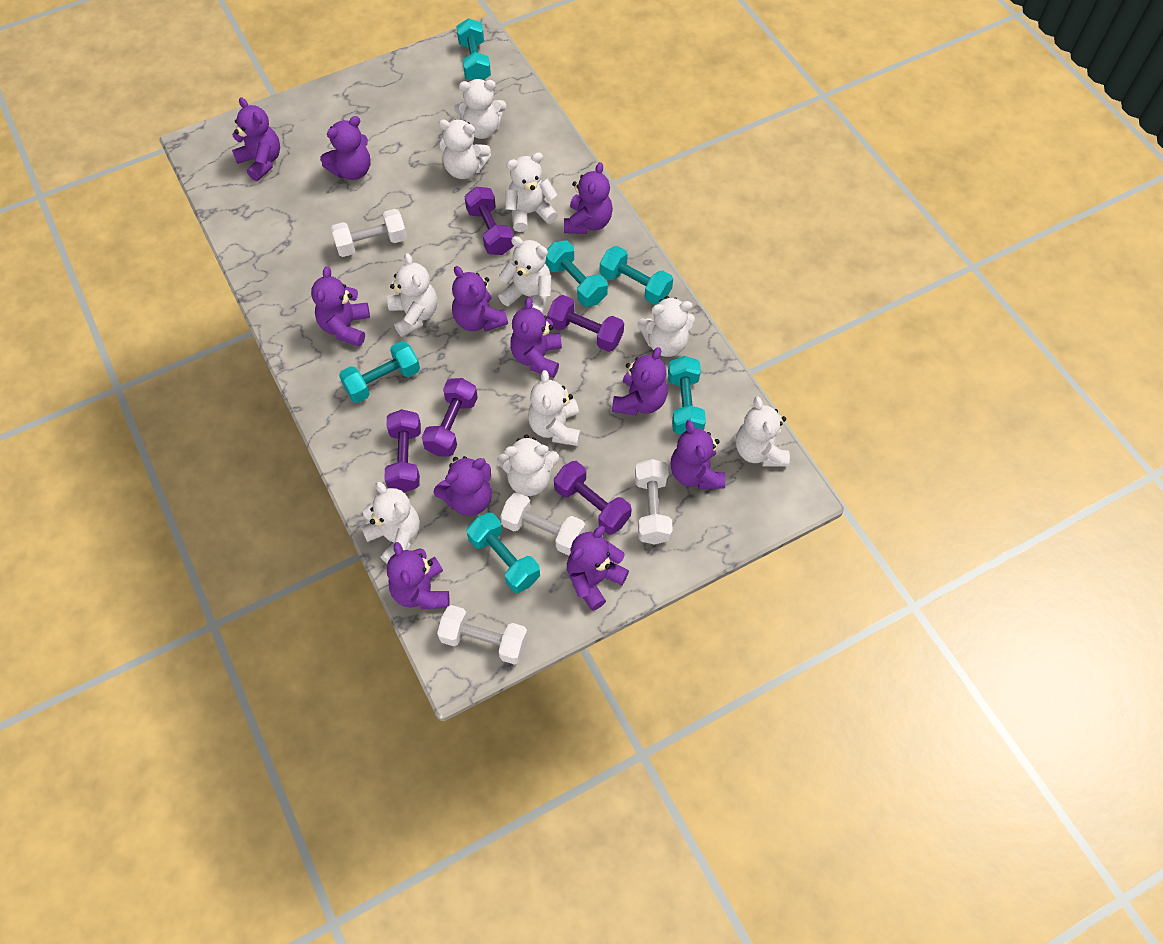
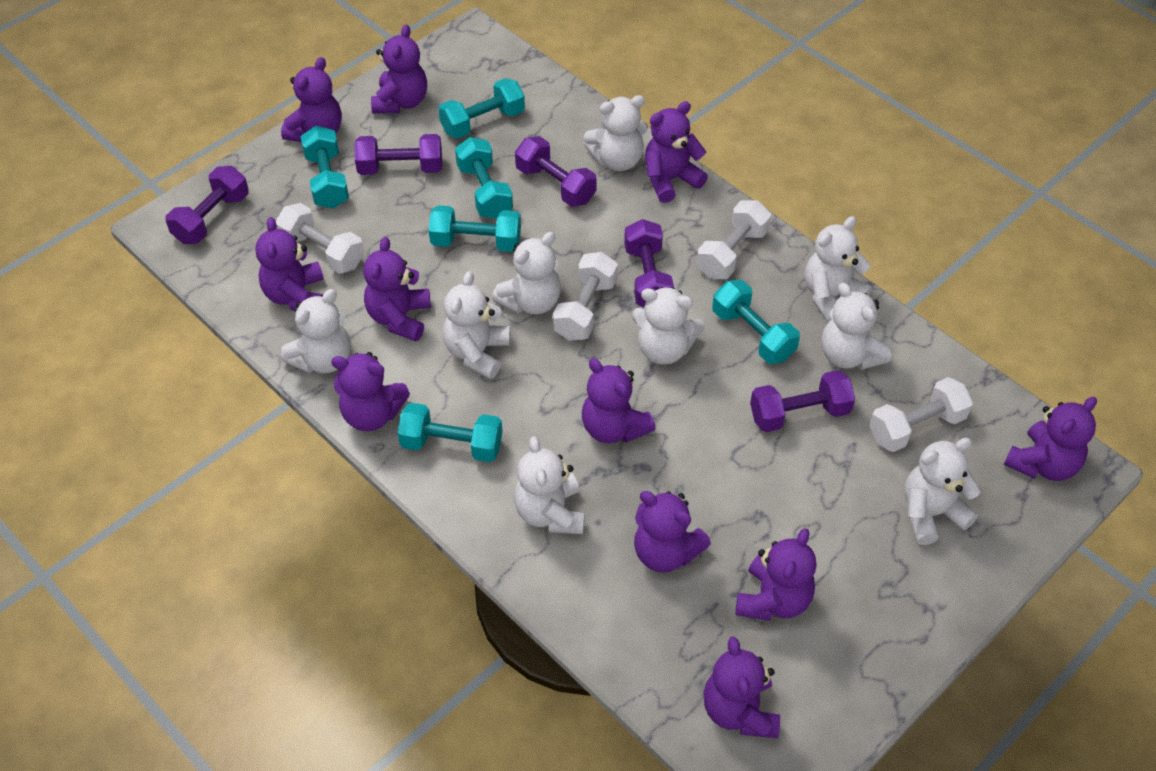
white teddy bear: 10 -> 9

